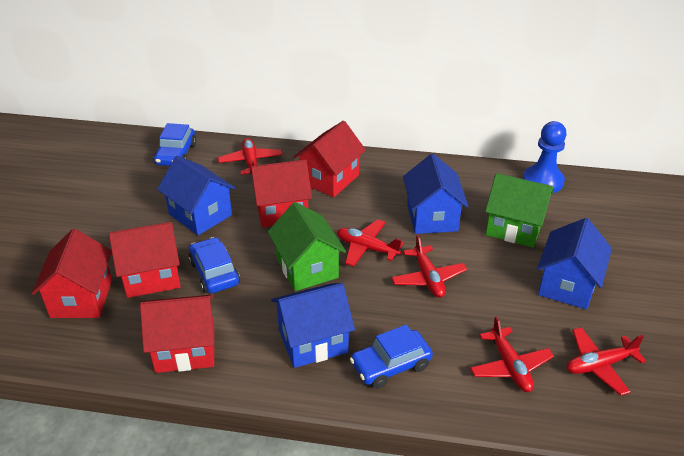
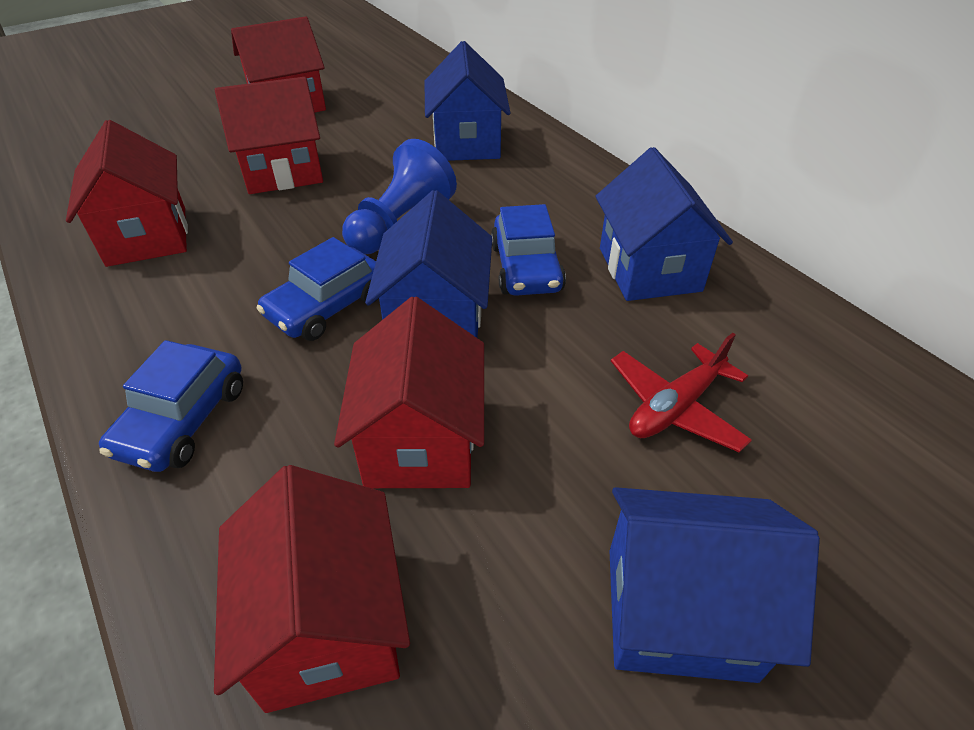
green house: 2 -> 0
red plane: 5 -> 1

